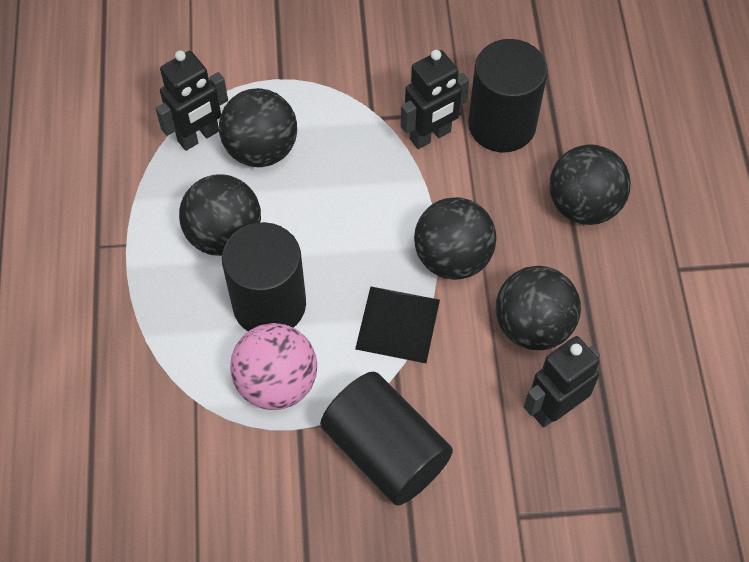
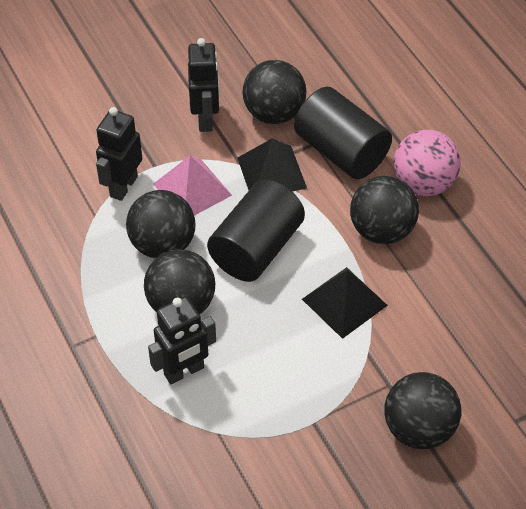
black cylinder: 3 -> 2
black pyramid: 1 -> 2
pink pyramid: 0 -> 1

